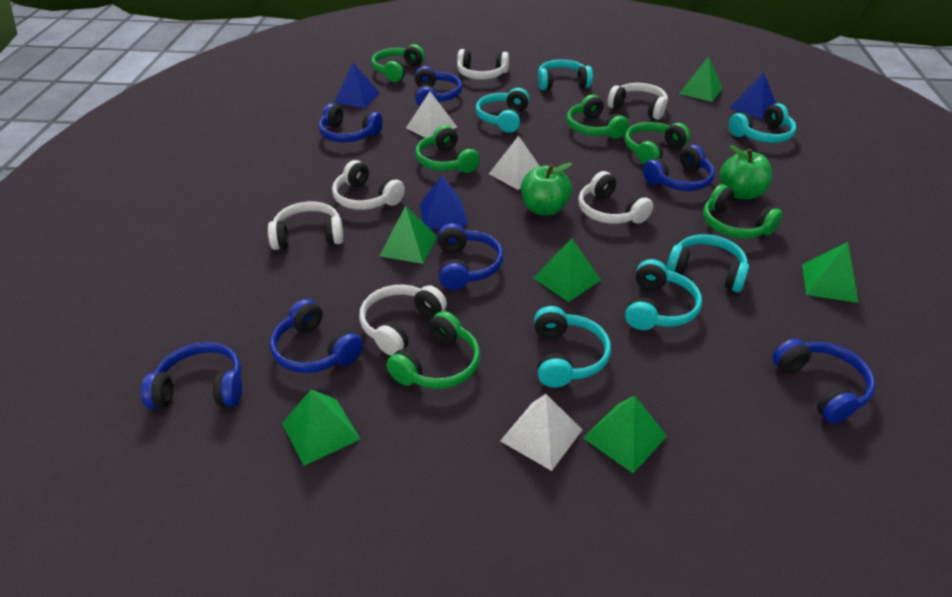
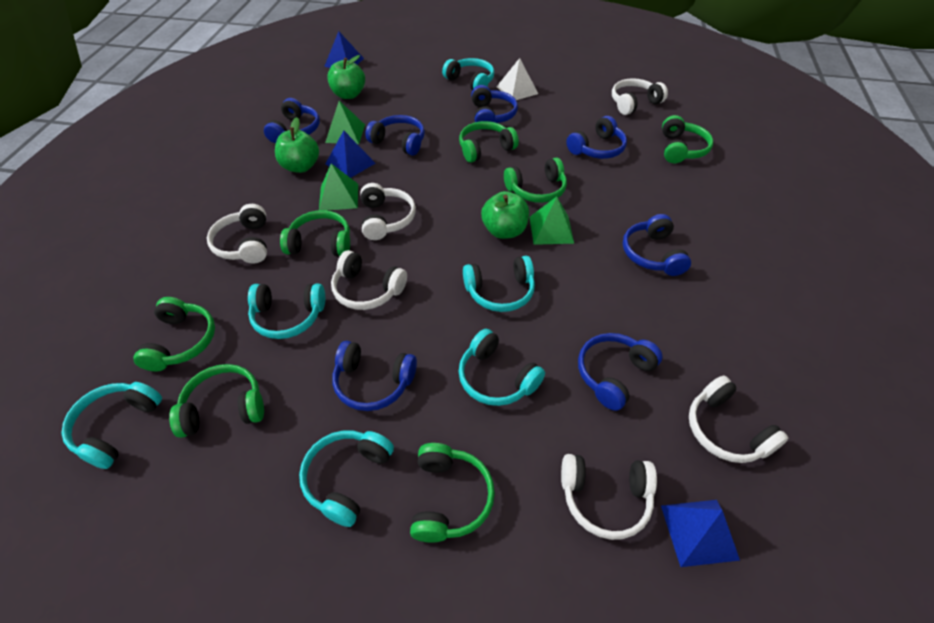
green apple: 2 -> 3
green headphones: 6 -> 7
green pyramid: 6 -> 3
white pyramid: 3 -> 1

